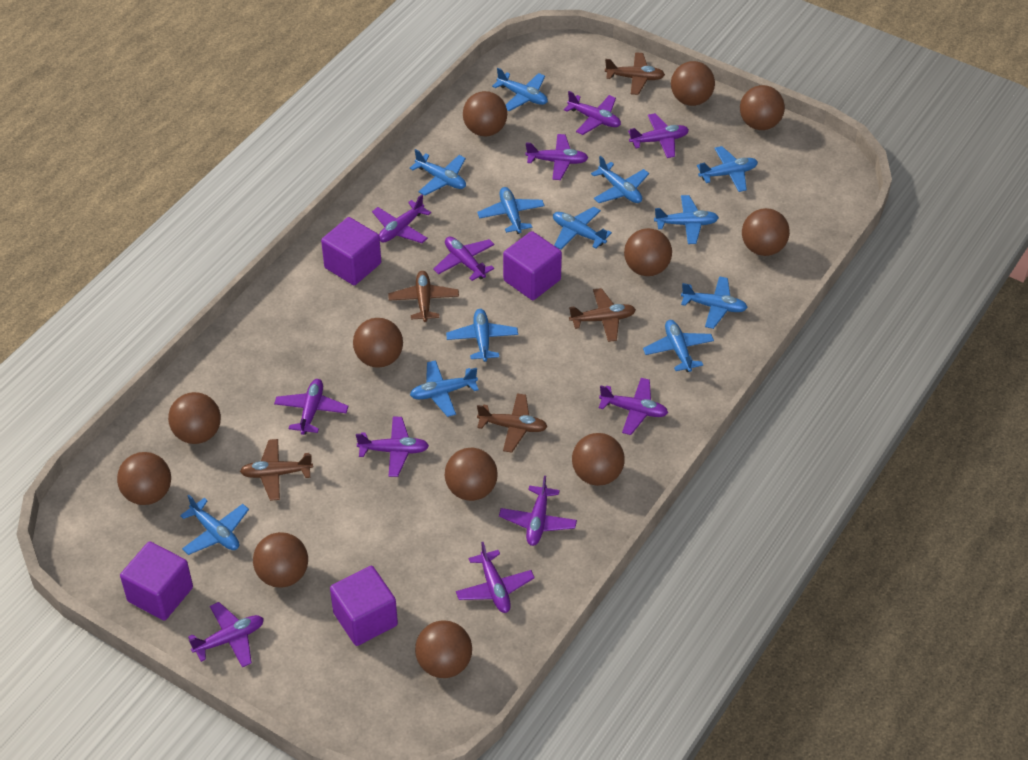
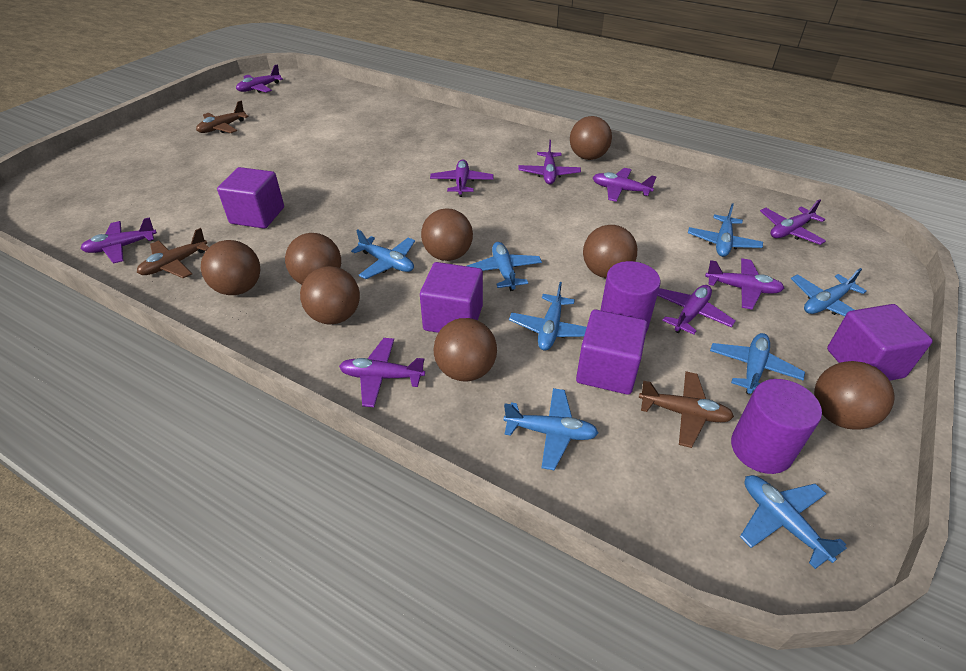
blue plane: 12 -> 8
brown ball: 12 -> 8
brown plane: 5 -> 3
purple cylinder: 0 -> 2
purple plane: 11 -> 9

